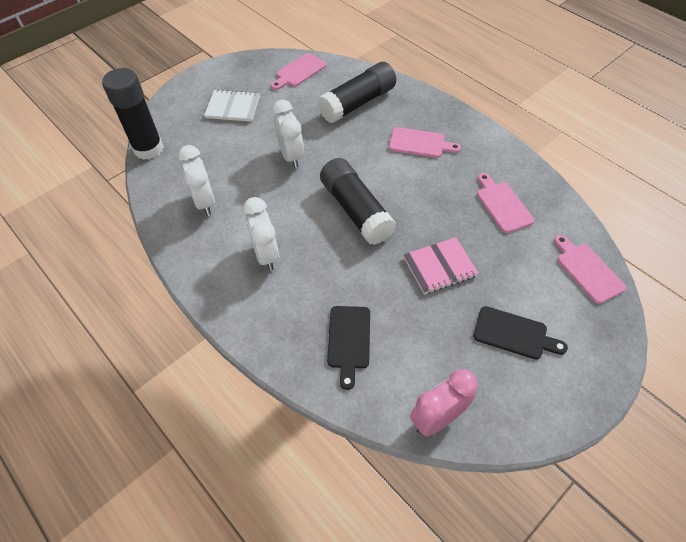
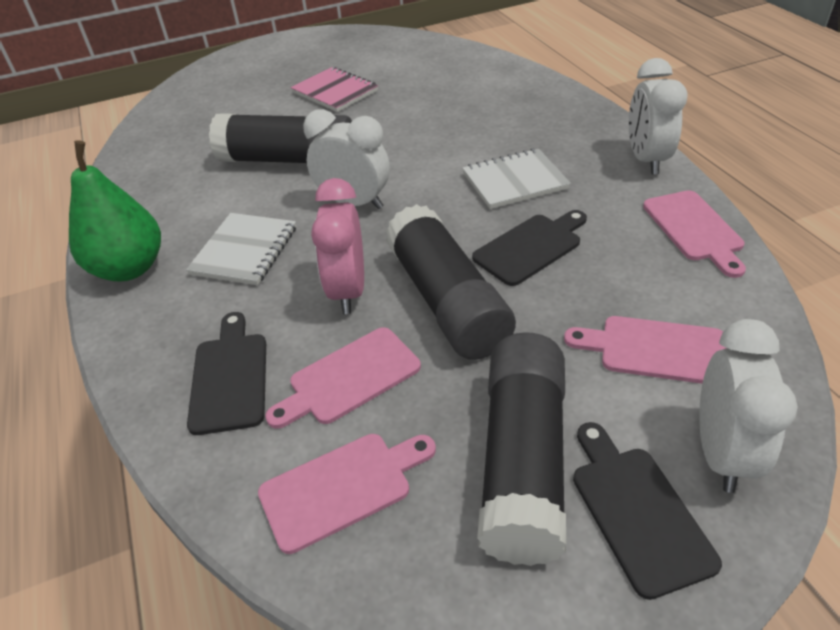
black cutting board: 2 -> 3
green pear: 0 -> 1
white notebook: 1 -> 2

